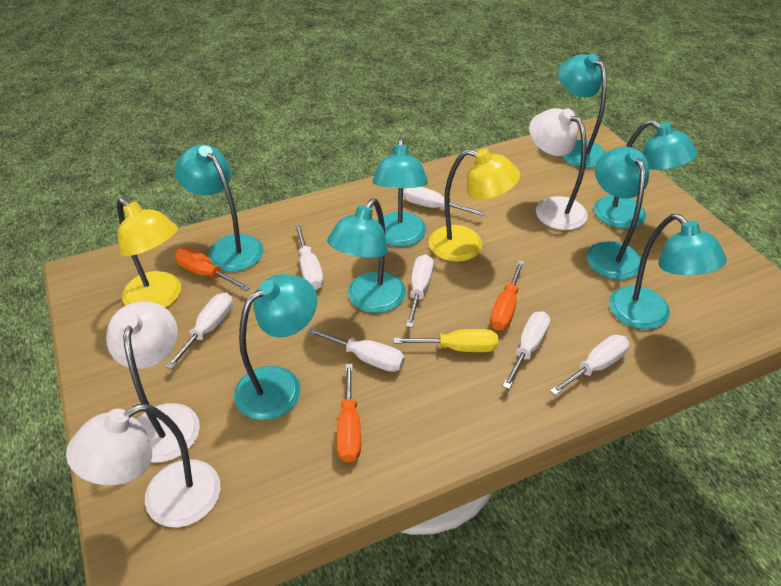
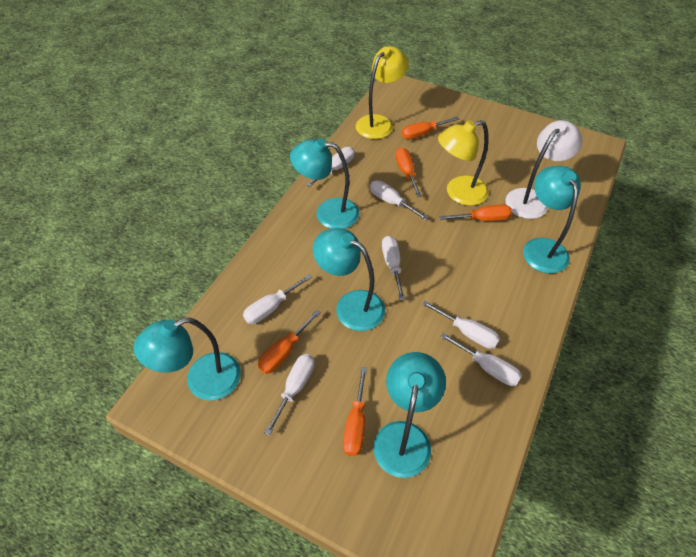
orange screwdriver: 3 -> 5
turquoise lamp: 8 -> 5
white lamp: 3 -> 1
yellow screwdriver: 1 -> 0

